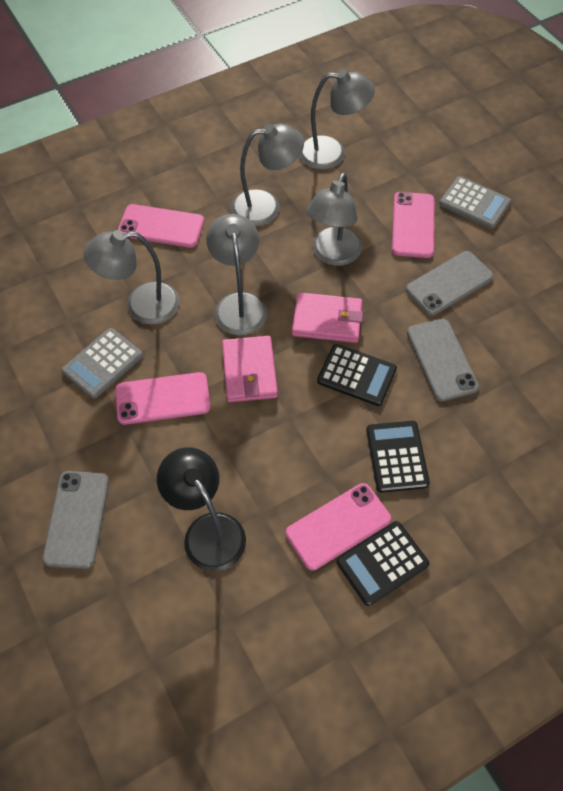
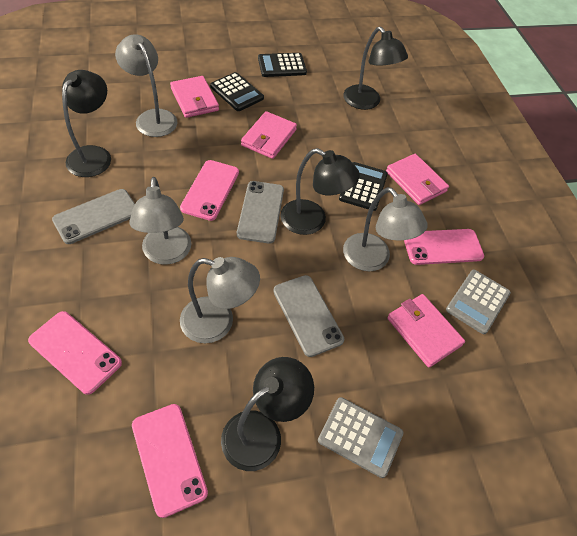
black lamp: 1 -> 4
grey lamp: 5 -> 4
pink wallet: 2 -> 4

